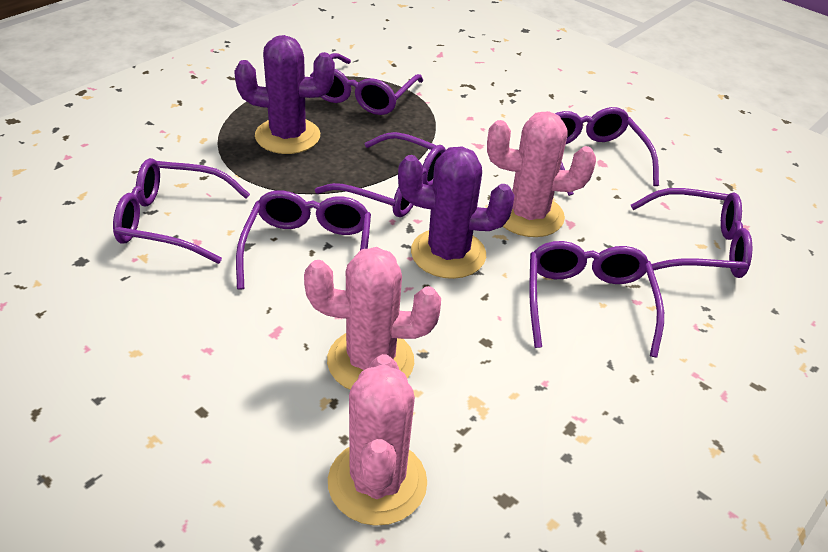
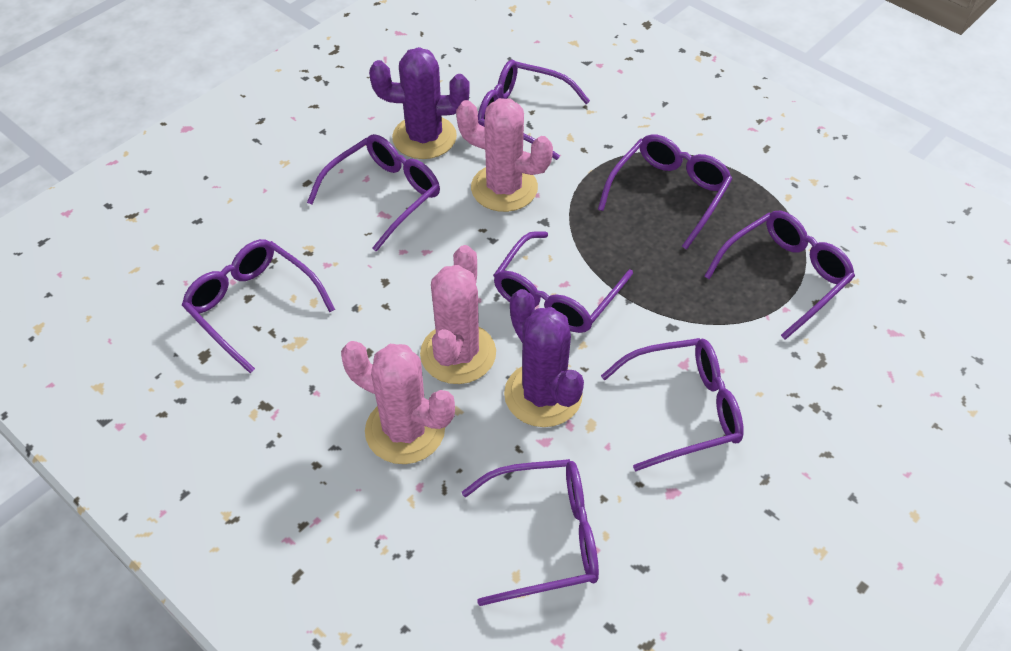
purple glasses: 7 -> 8

